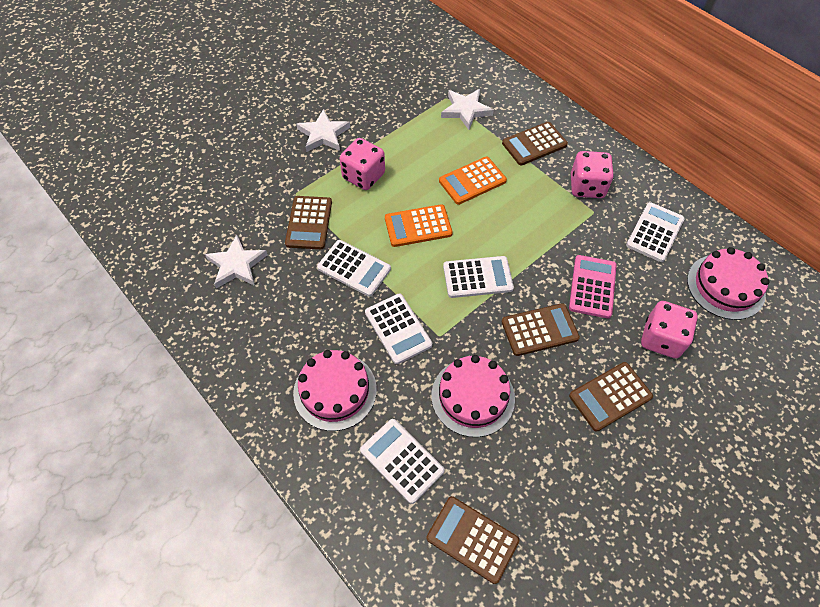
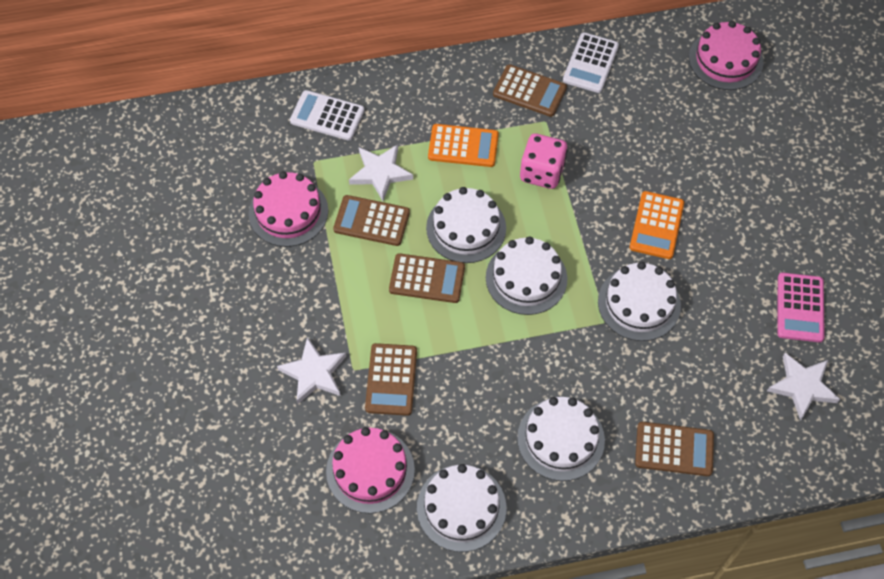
pink dice: 3 -> 1
white cake: 0 -> 5
white calculator: 5 -> 2

